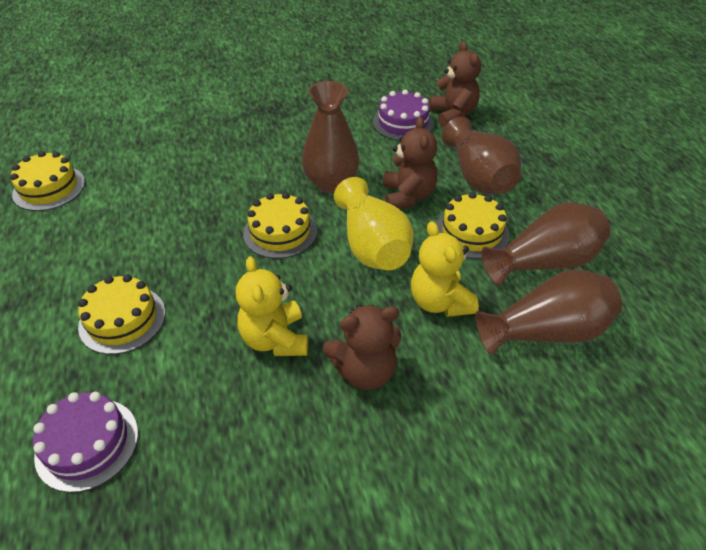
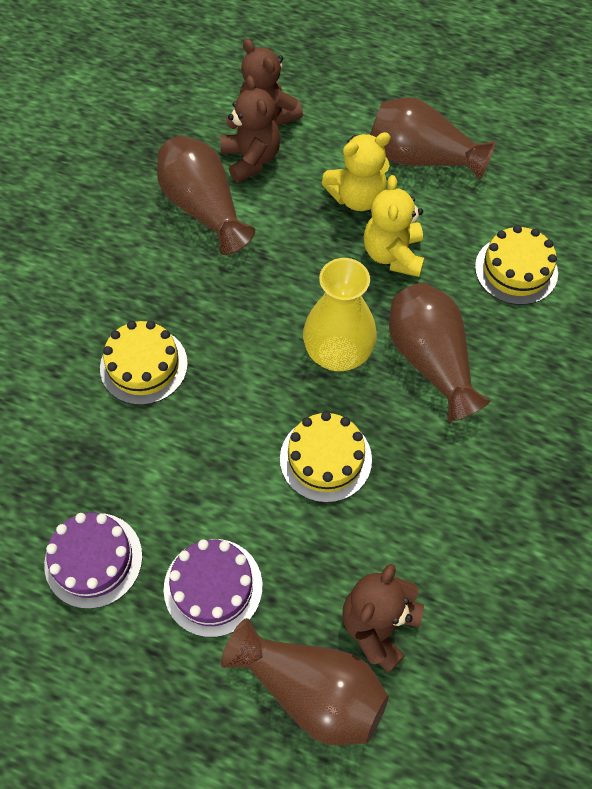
yellow cake: 4 -> 3

